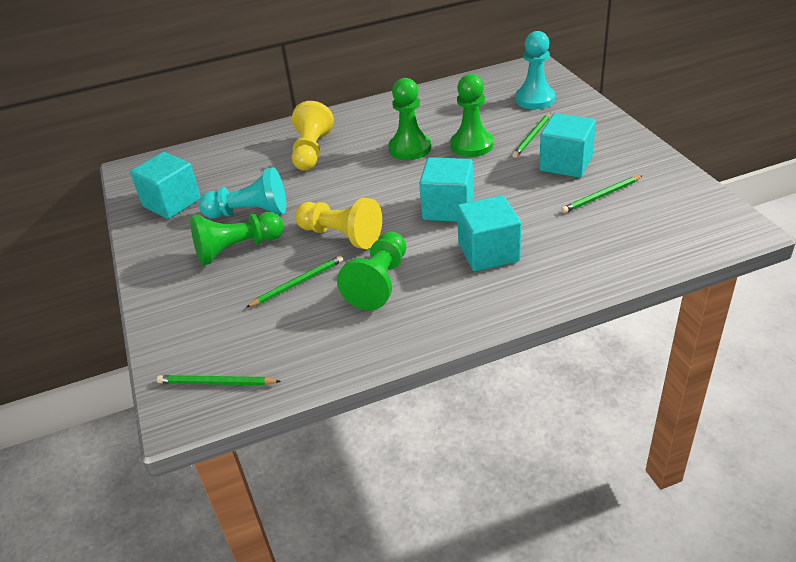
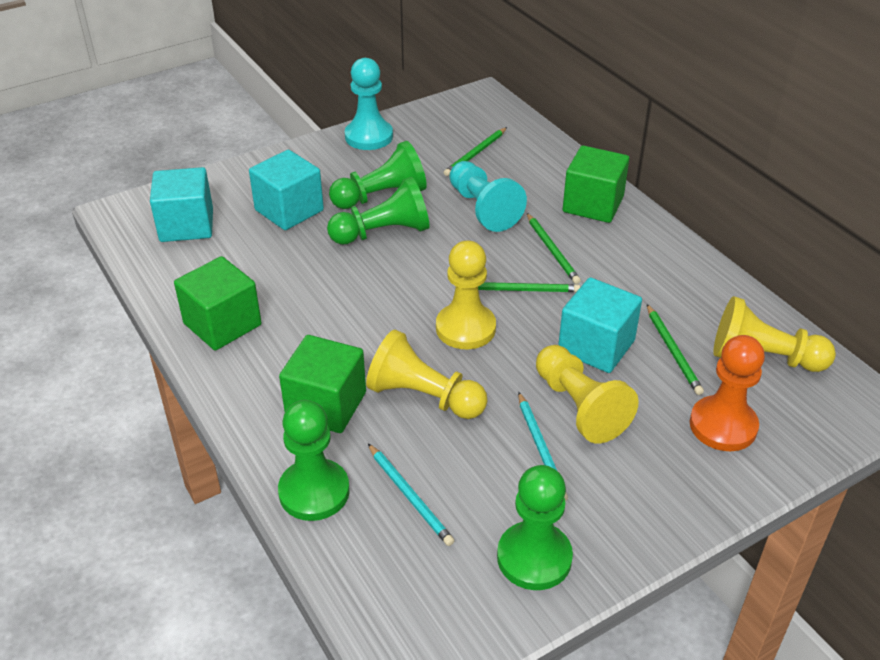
green cube: 0 -> 3
orange pawn: 0 -> 1
turquoise cube: 4 -> 3
turquoise pencil: 0 -> 2
yellow pawn: 2 -> 4

